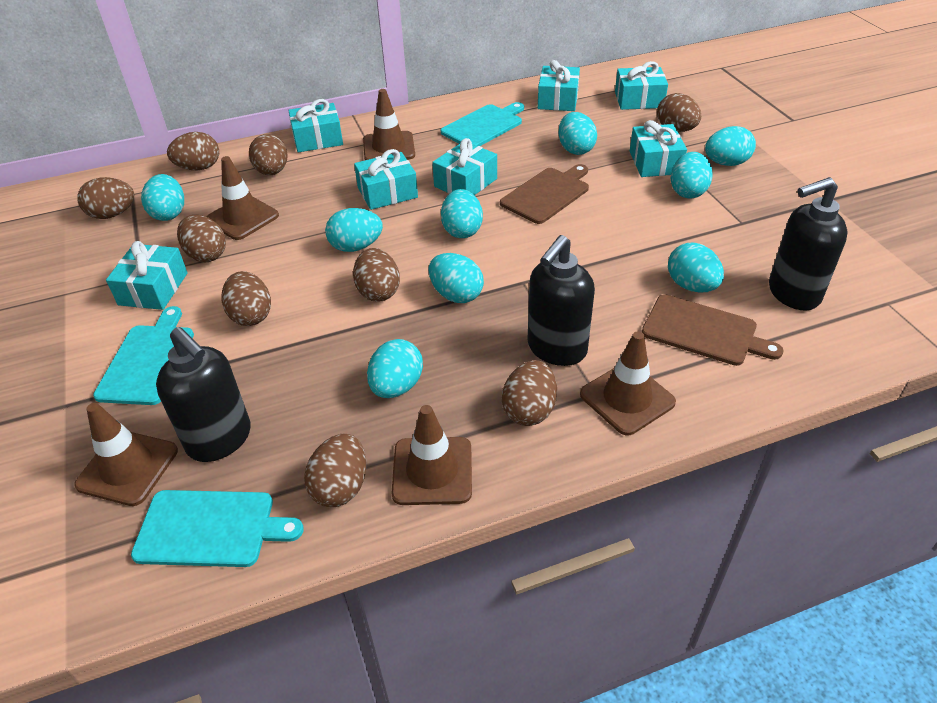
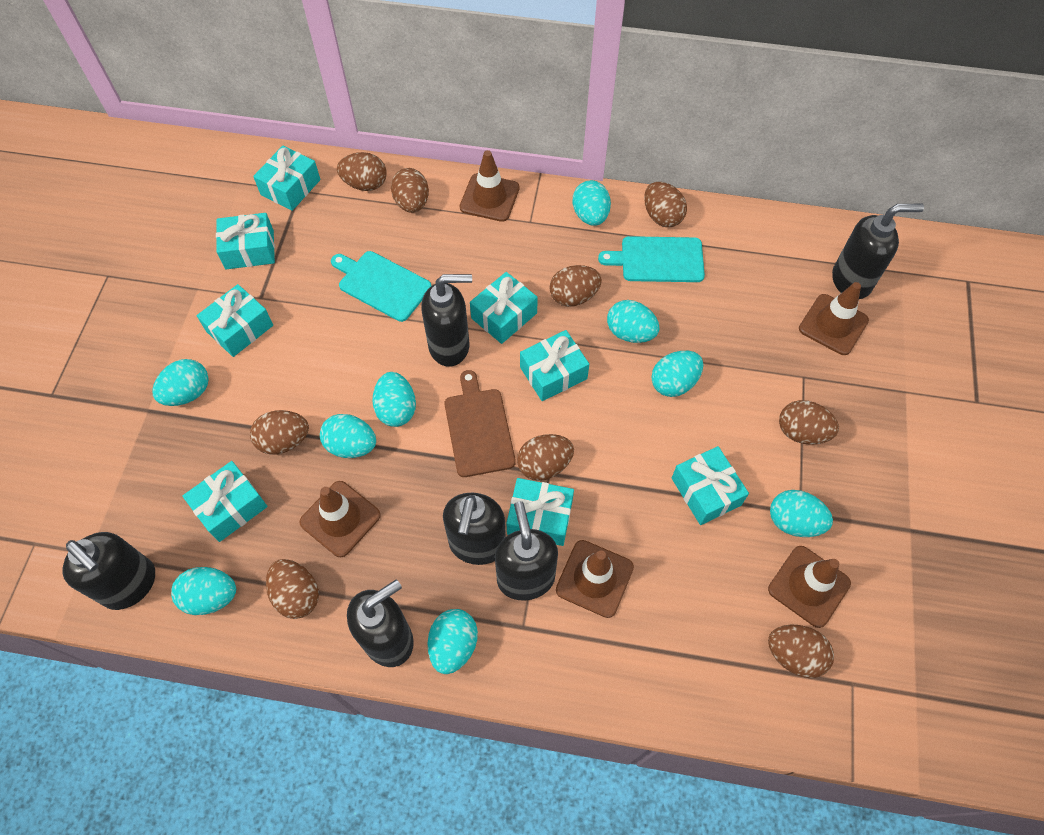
black soap dispenser: 3 -> 6
brown cutting board: 2 -> 1
turquoise cutting board: 3 -> 2
turquoise gift: 7 -> 8

